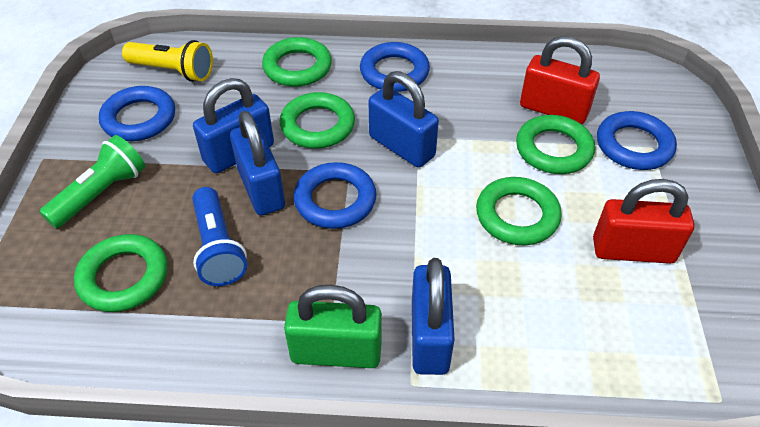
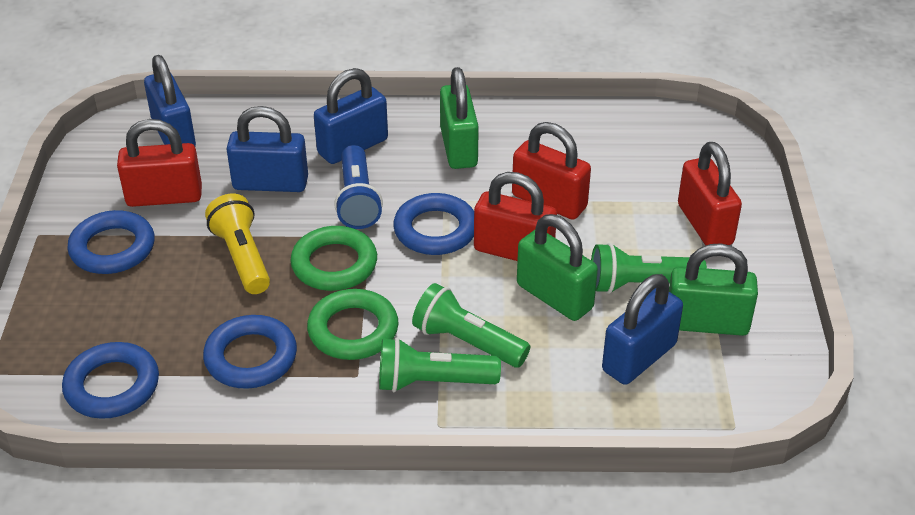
green flashlight: 1 -> 3
green padlock: 1 -> 3
green ring: 5 -> 2
red padlock: 2 -> 4

